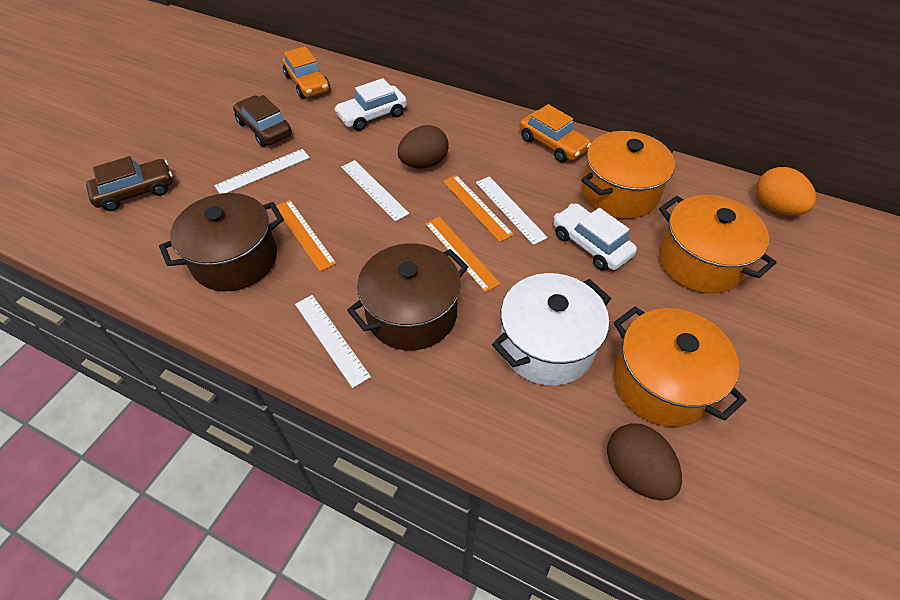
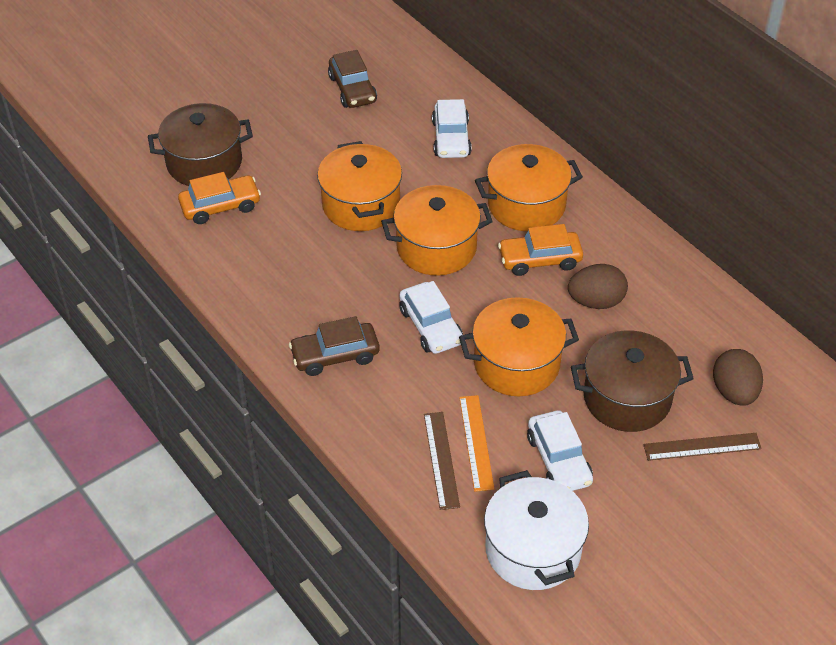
brown ruler: 0 -> 2
orange egg: 1 -> 0
orange pot: 3 -> 4
orange ruler: 3 -> 1
white car: 2 -> 3
white ruler: 4 -> 0

